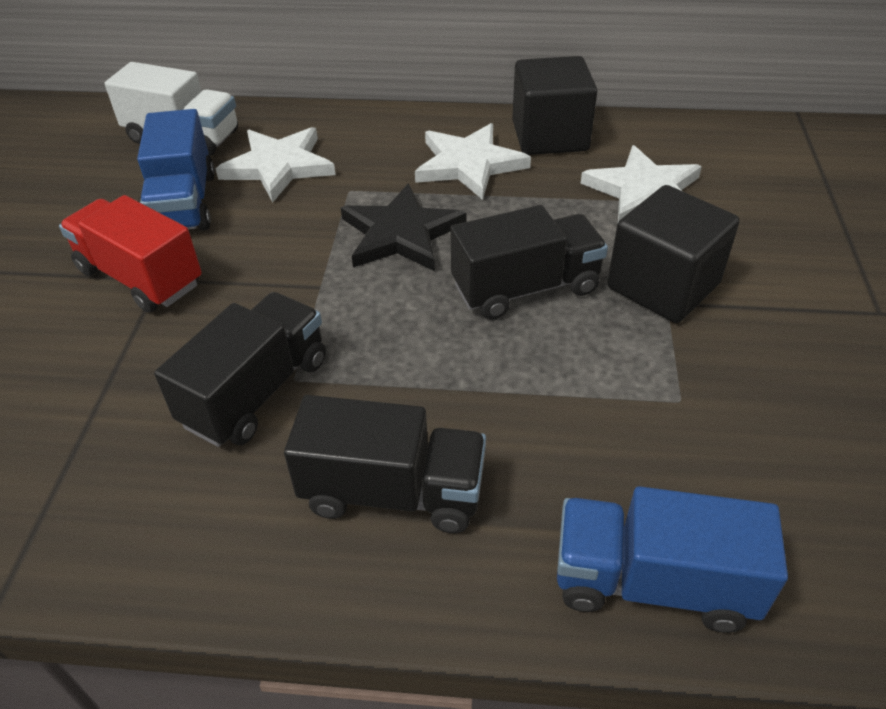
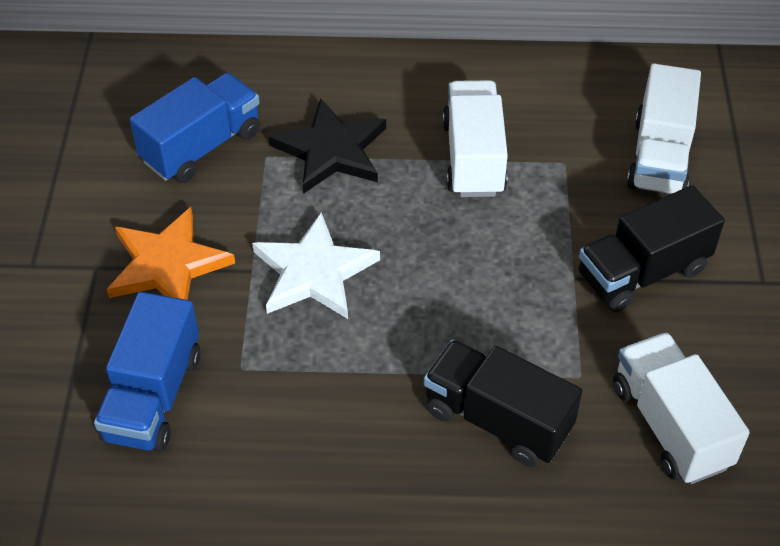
black cube: 2 -> 0
black truck: 3 -> 2
orange star: 0 -> 1
red truck: 1 -> 0
white star: 3 -> 1
white truck: 1 -> 3

